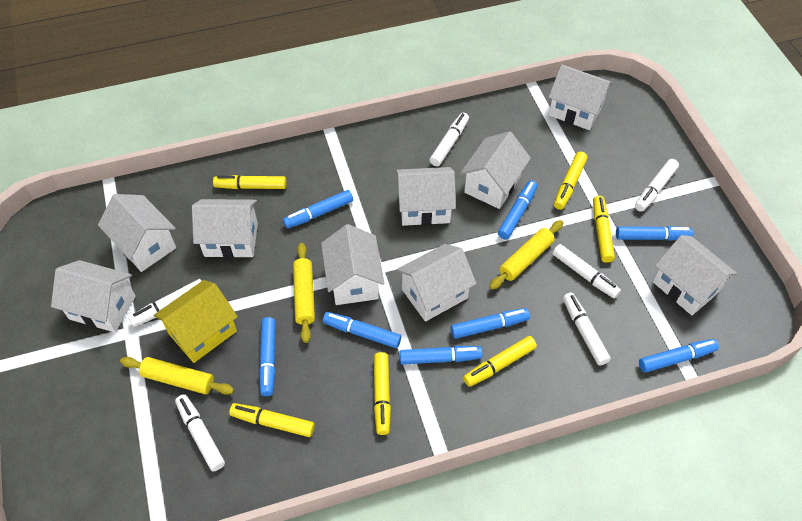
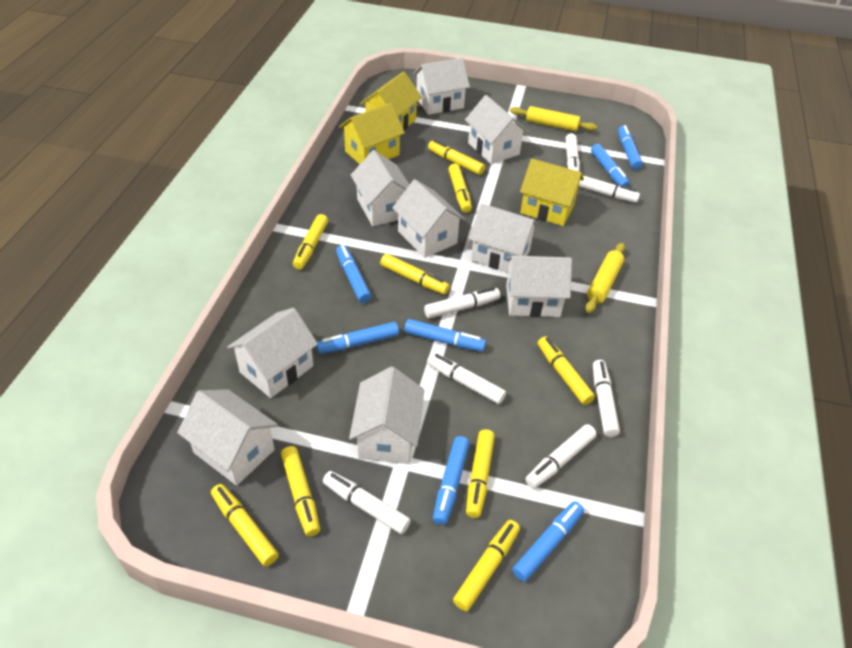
blue marker: 8 -> 7
white marker: 6 -> 7
yellow house: 1 -> 3
yellow marker: 6 -> 9
yellow rolling pin: 3 -> 2

